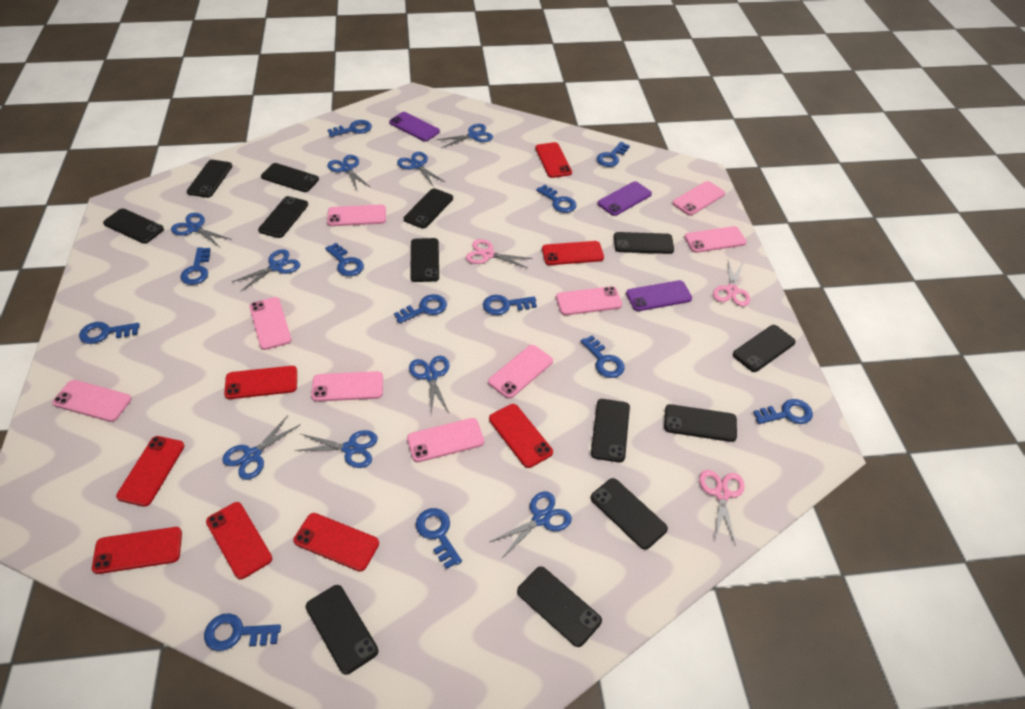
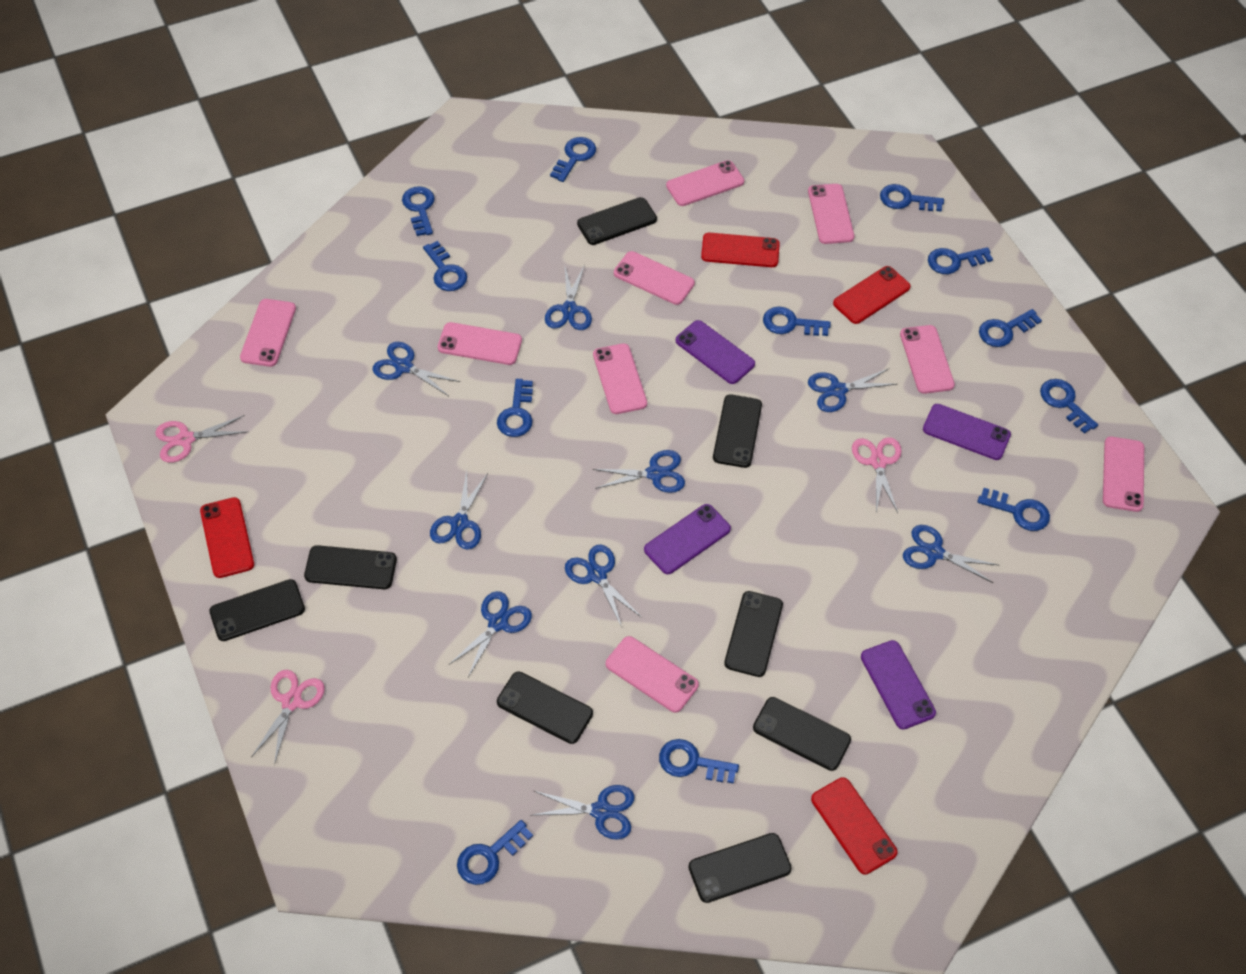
black phone: 13 -> 8
purple phone: 3 -> 4
red phone: 8 -> 4

